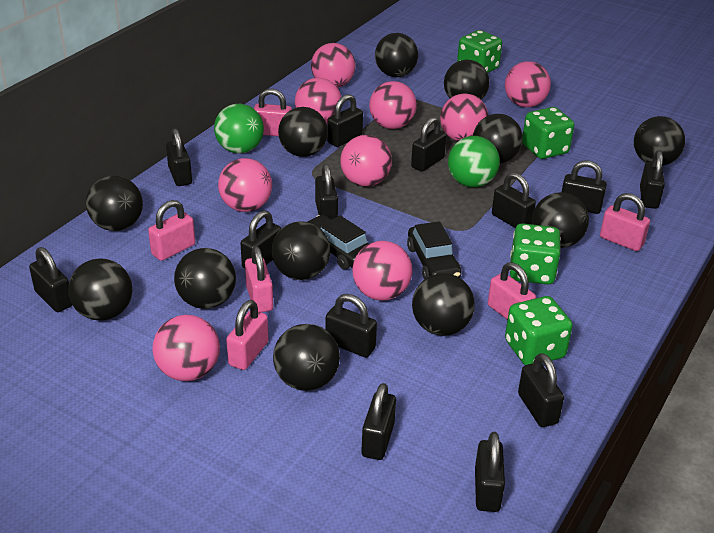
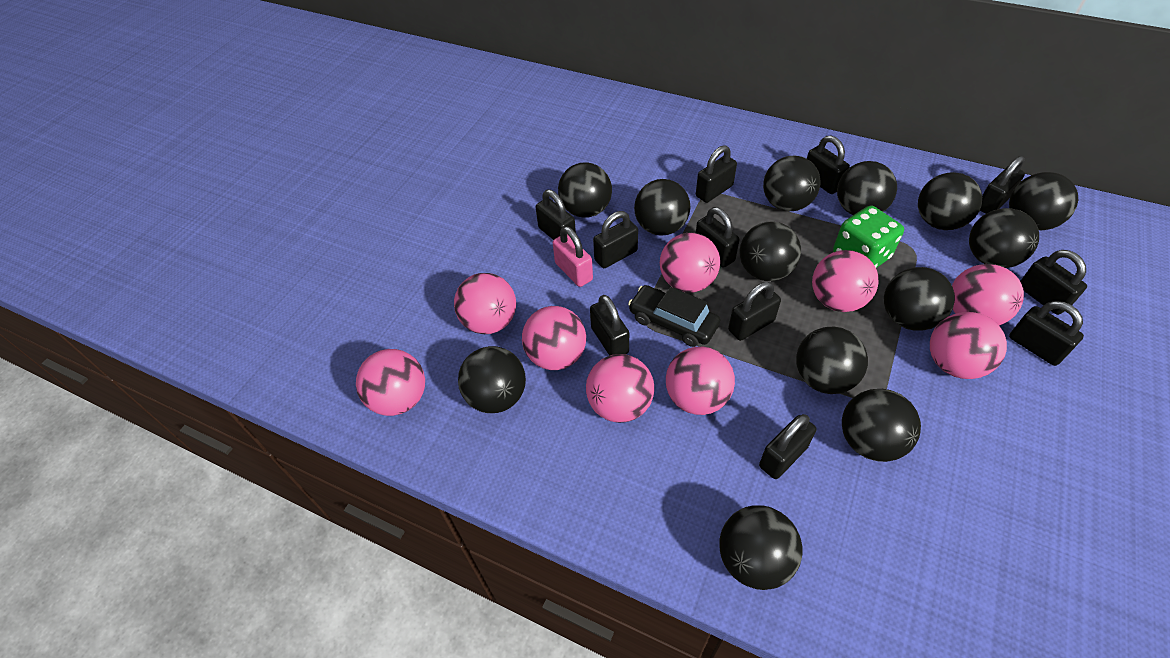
black ball: 12 -> 13
black car: 2 -> 1
black padlock: 13 -> 11
green ball: 2 -> 0
green dice: 4 -> 1
pink padlock: 6 -> 1

